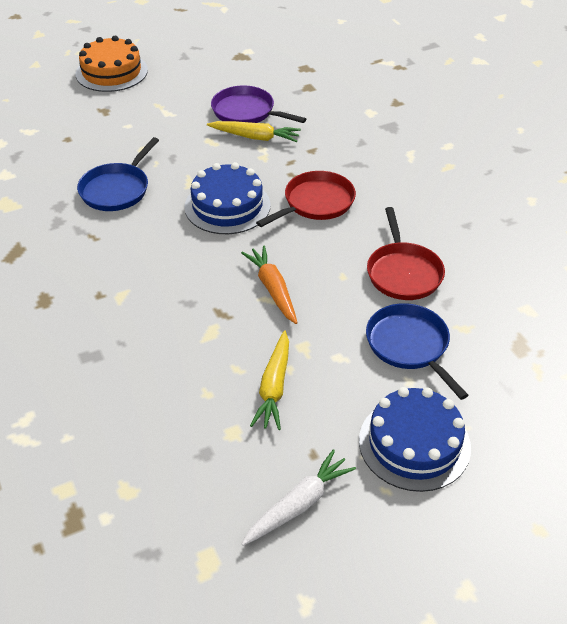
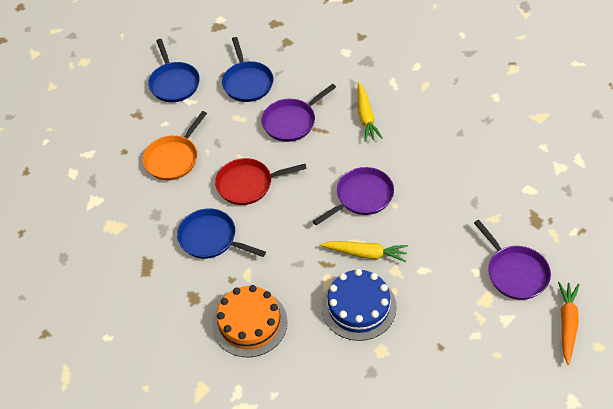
blue cake: 2 -> 1
blue pan: 2 -> 3
orange pan: 0 -> 1
purple pan: 1 -> 3
red pan: 2 -> 1
white carrot: 1 -> 0

